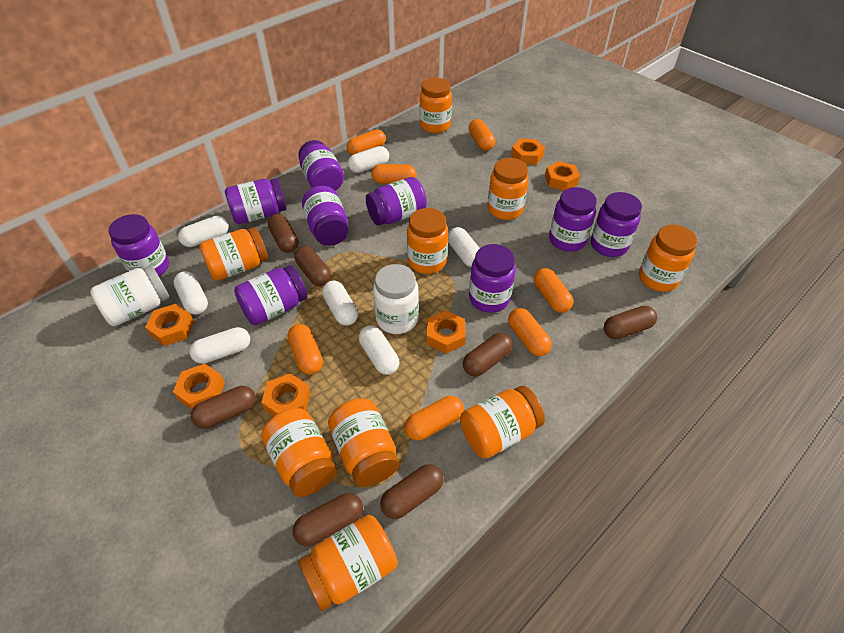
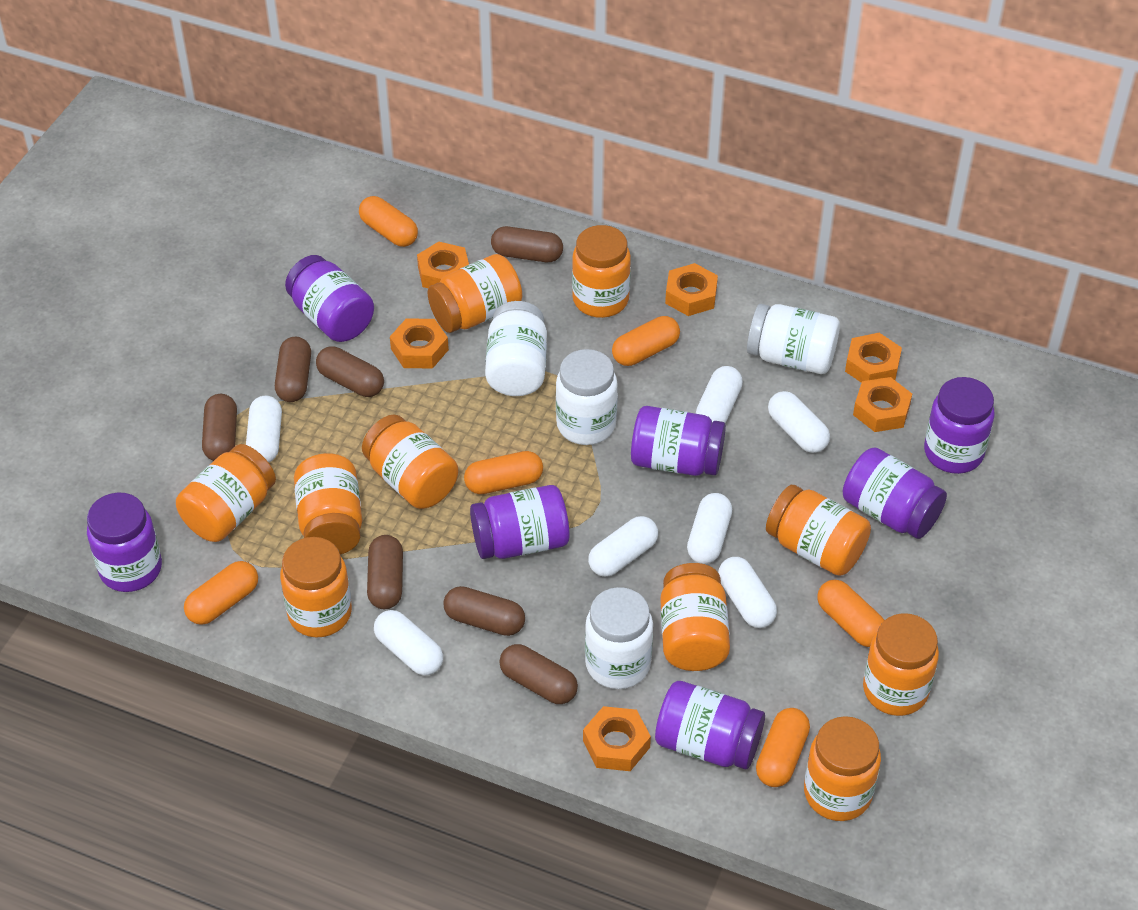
orange capsule: 7 -> 6
orange jar: 9 -> 10
purple jar: 9 -> 7
white jar: 2 -> 4

